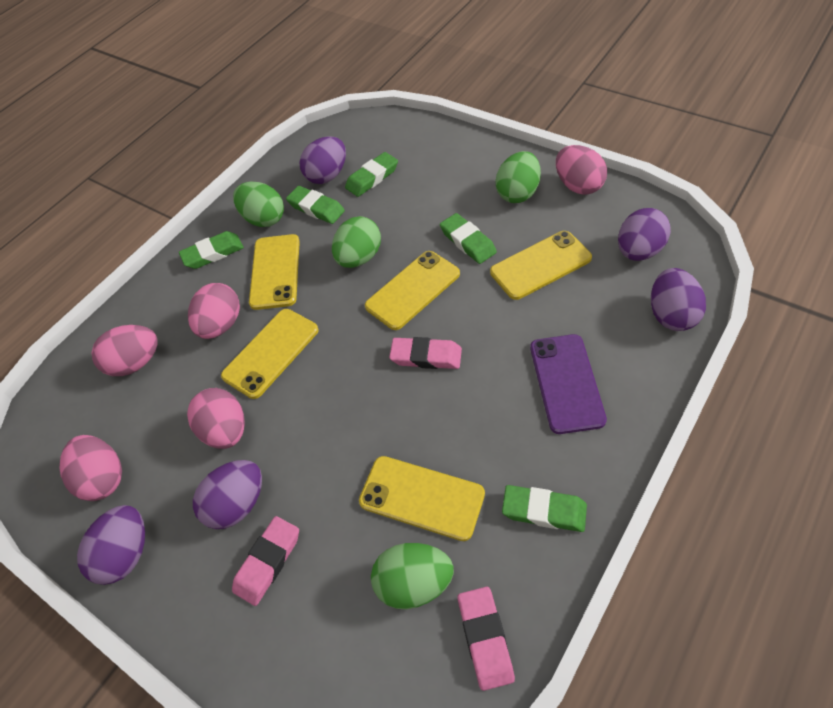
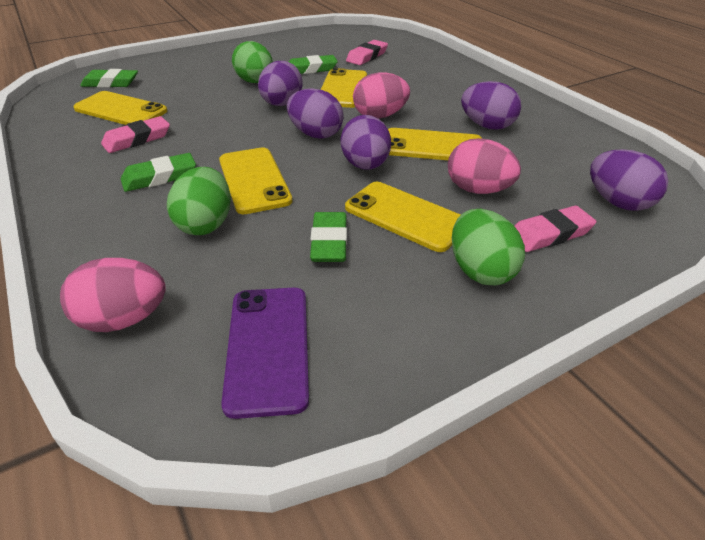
green egg: 4 -> 3
green eraser: 5 -> 4
pink egg: 5 -> 3

